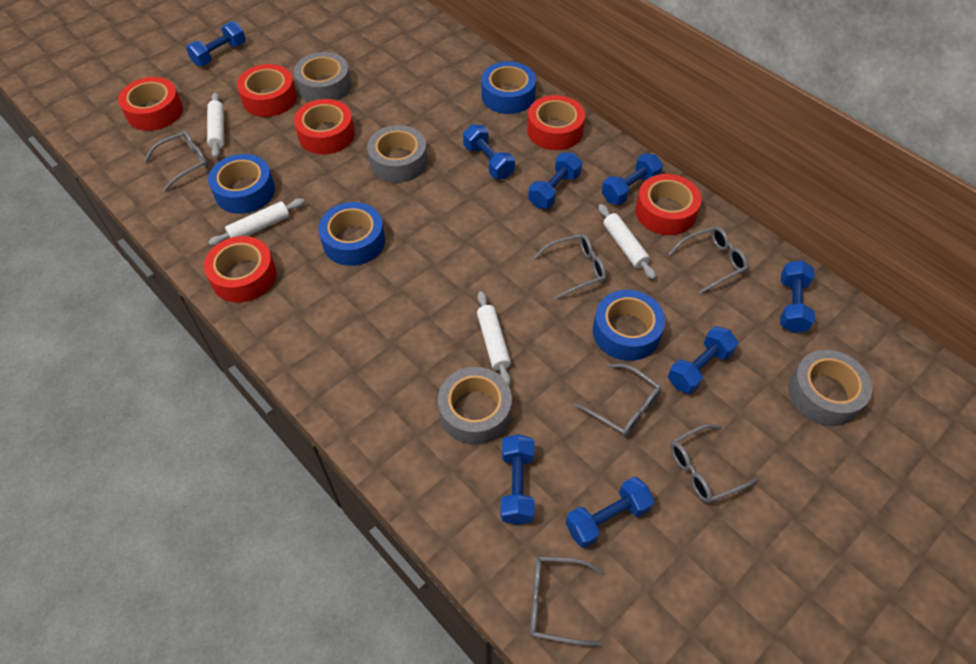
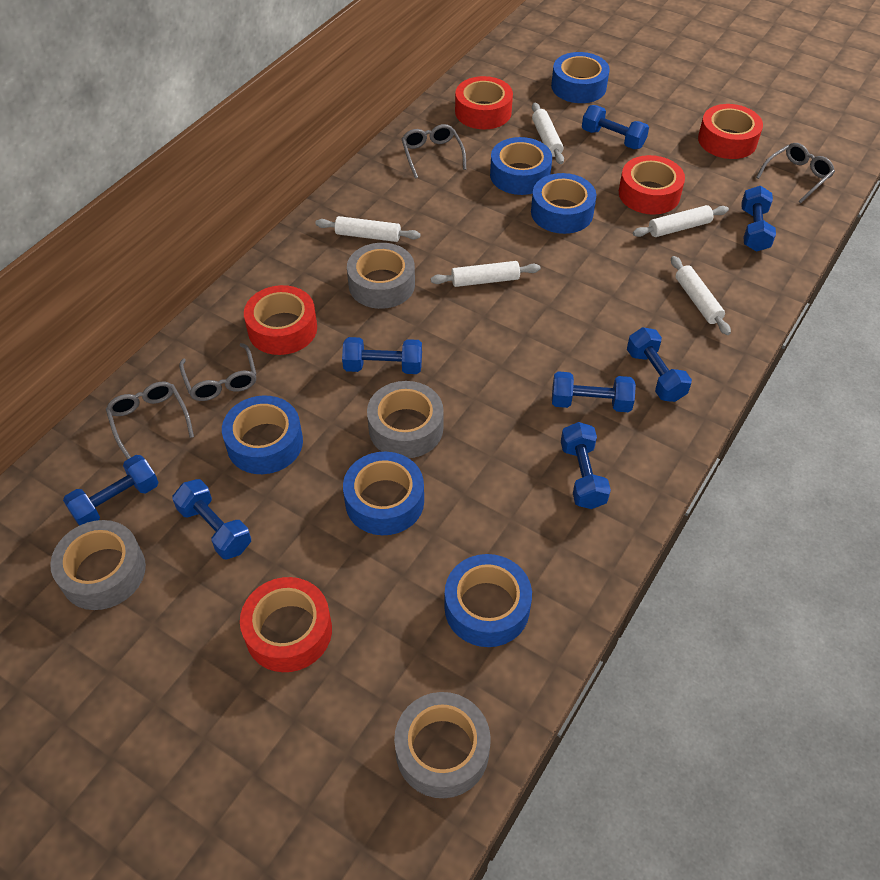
blue tape: 4 -> 6
grey glasses: 6 -> 4
red tape: 6 -> 5
white rolling pin: 4 -> 5

